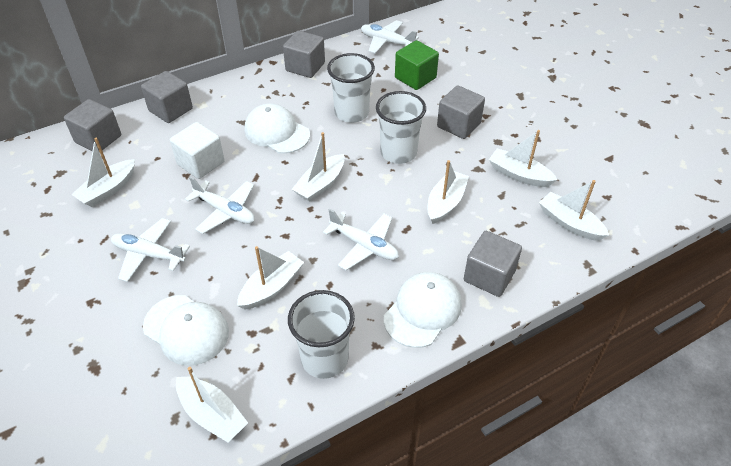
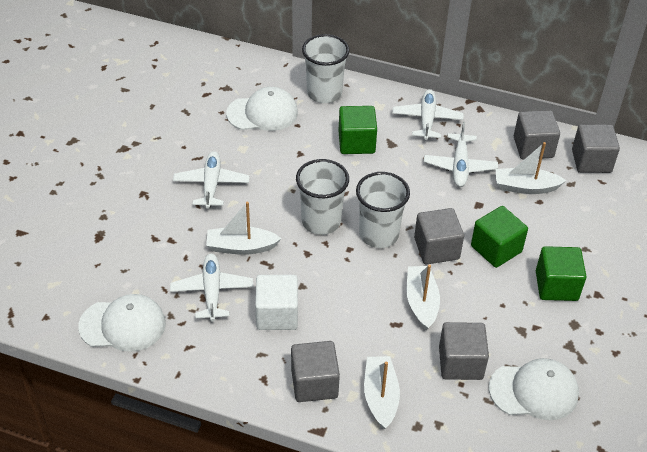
green cube: 1 -> 3
white boat: 7 -> 4

